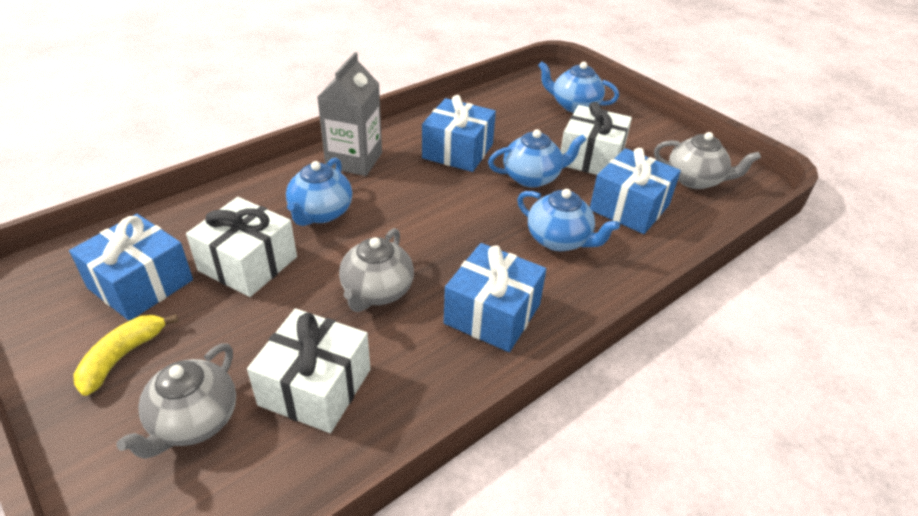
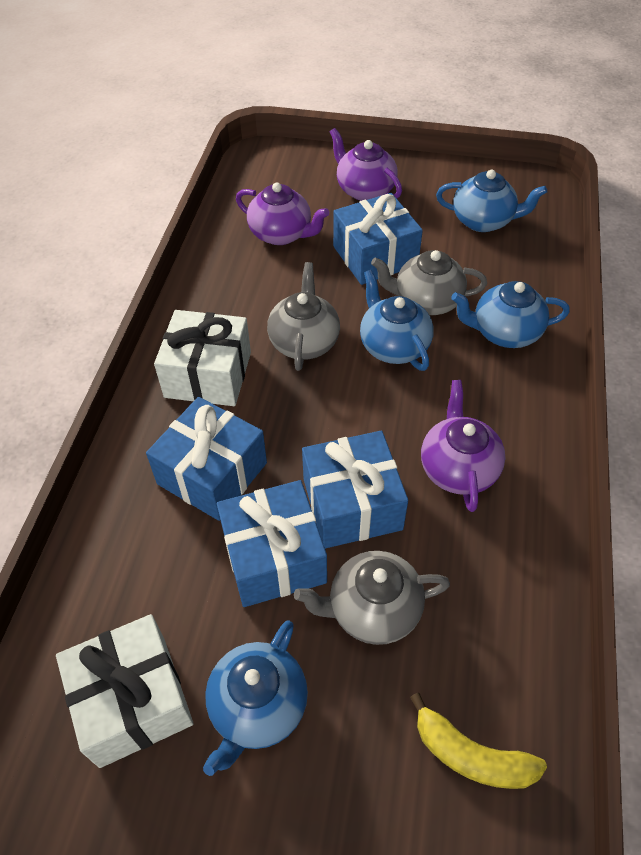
grey carton: 1 -> 0
purple teapot: 0 -> 3
white gift: 3 -> 2

